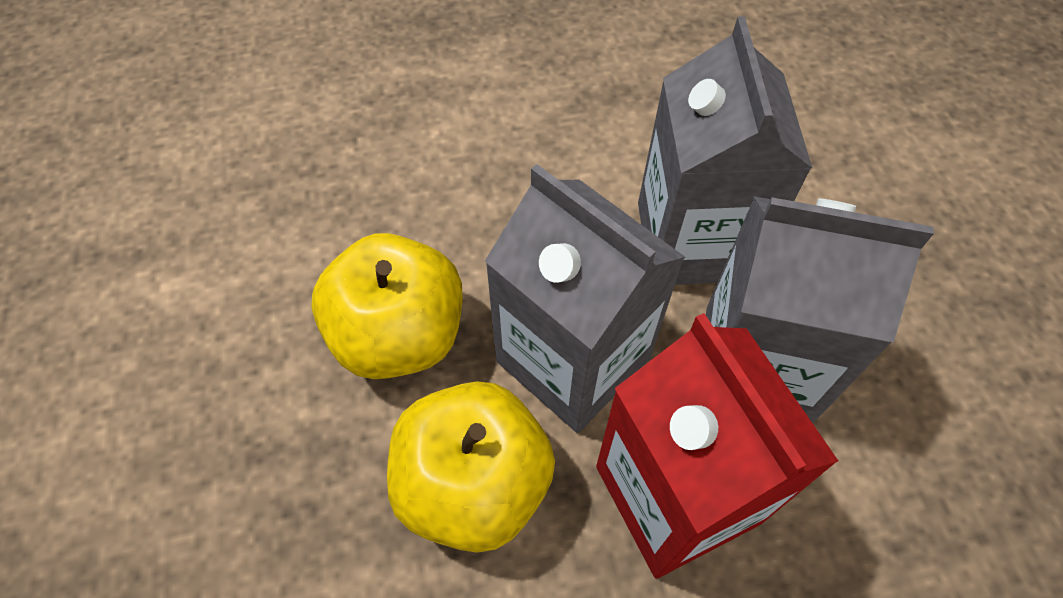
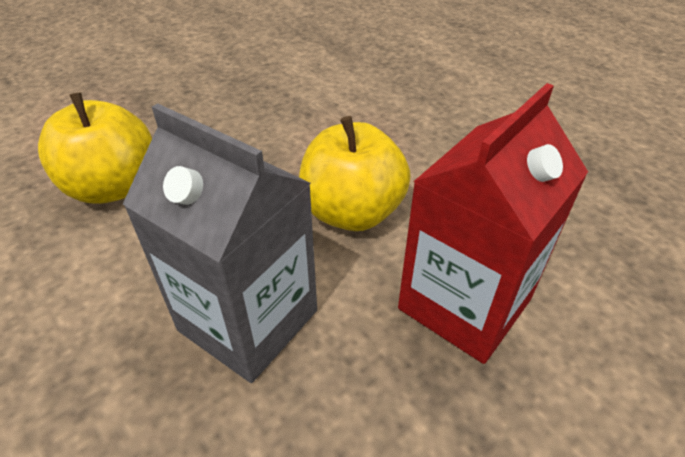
grey carton: 3 -> 1

